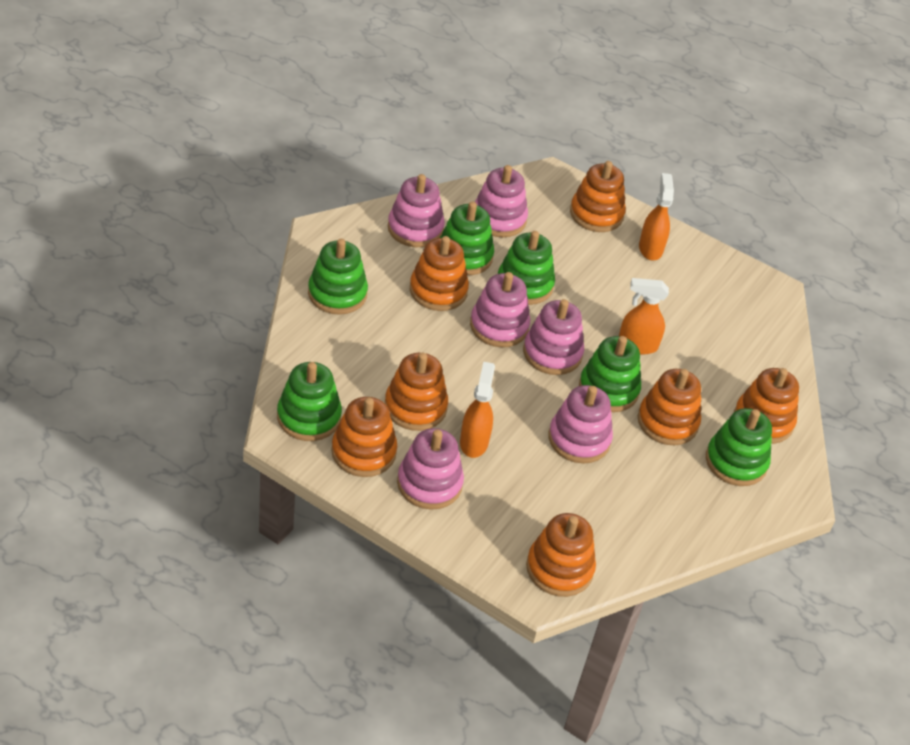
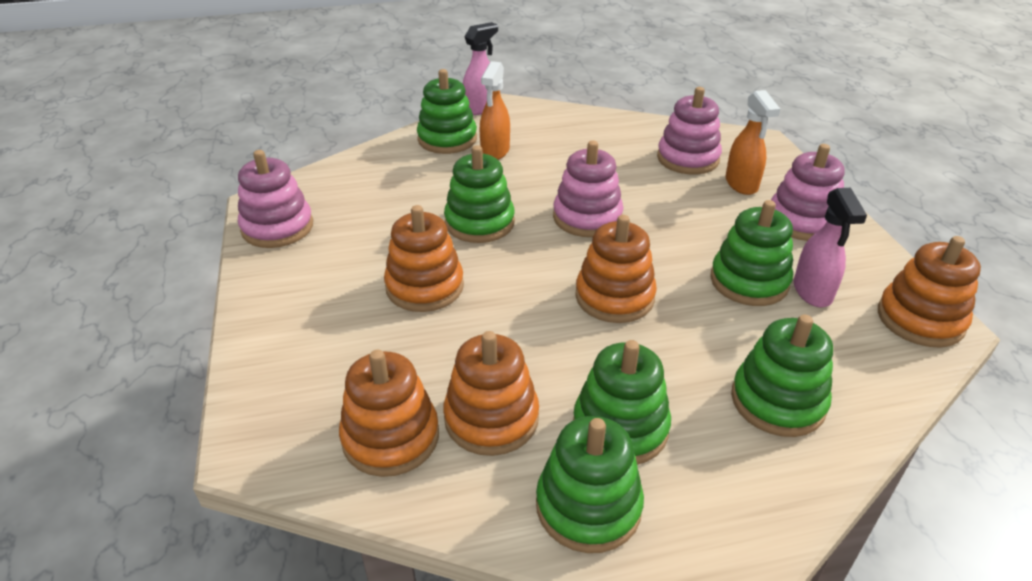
orange spray bottle: 3 -> 2
orange stacking toy: 7 -> 5
pink spray bottle: 0 -> 2
pink stacking toy: 6 -> 4

